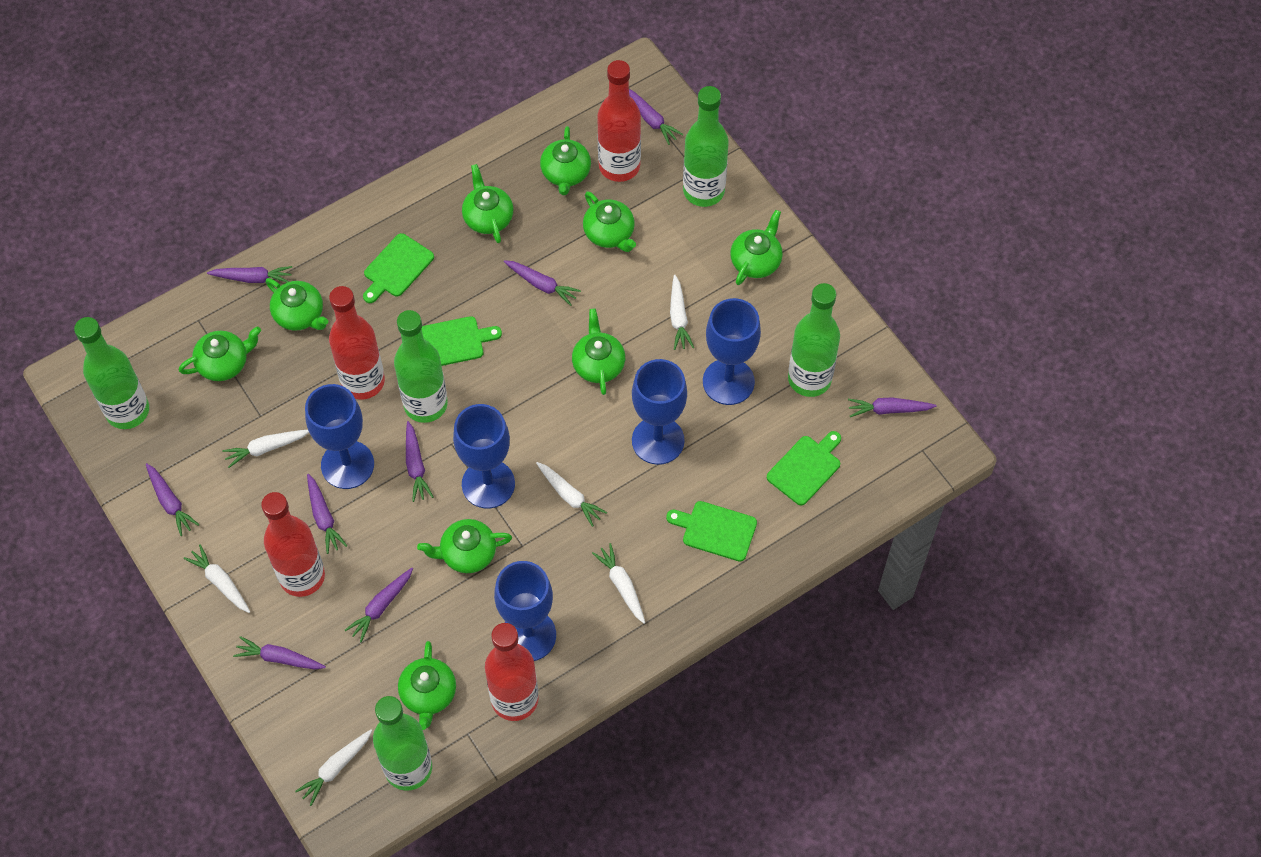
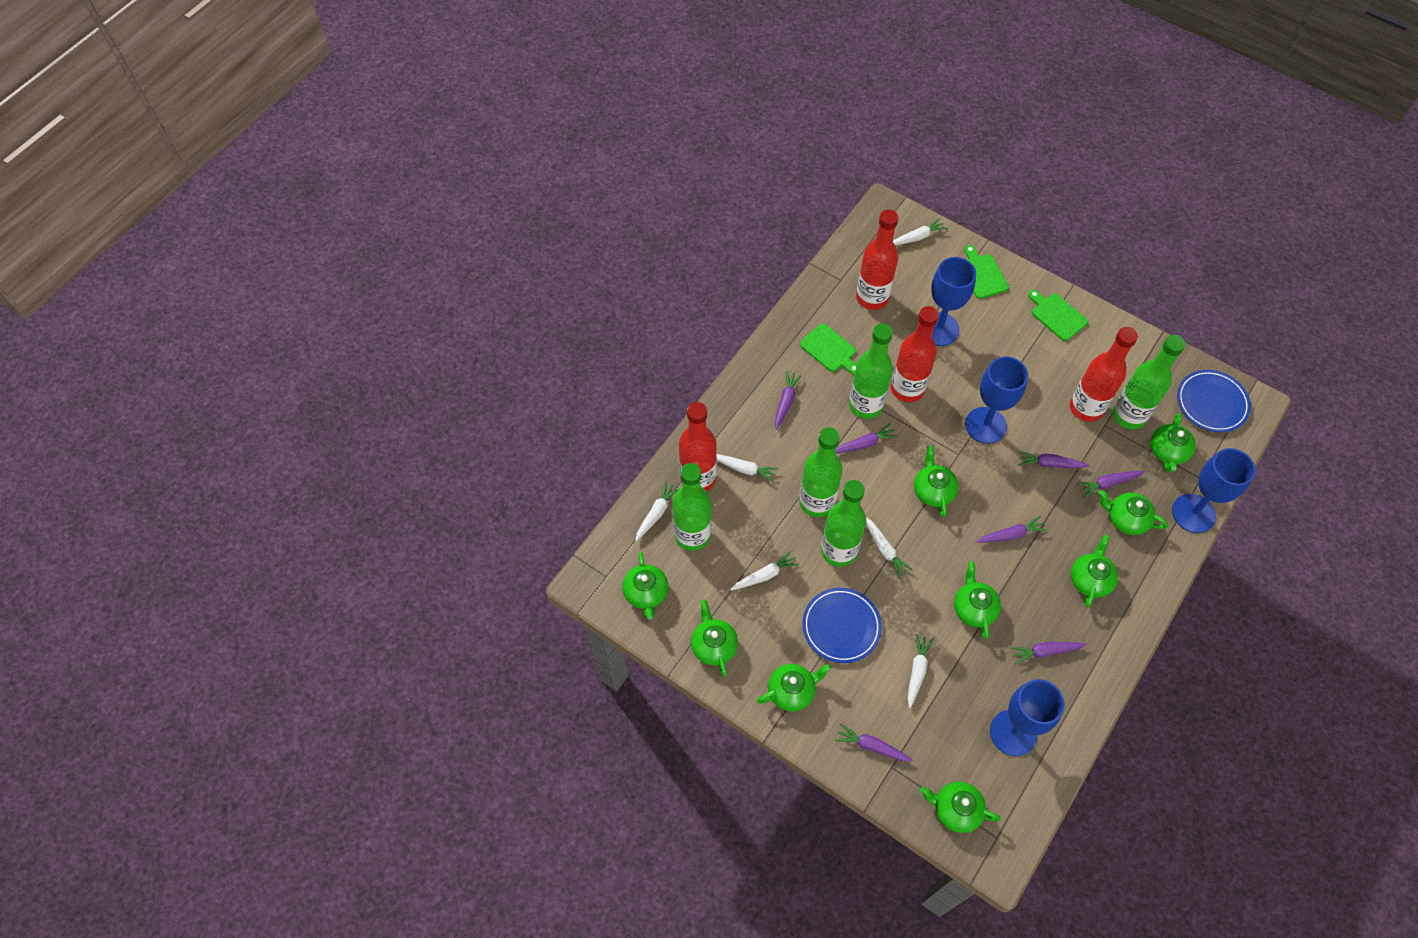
blue goblet: 5 -> 4
blue plate: 0 -> 2
green cutting board: 4 -> 3
purple carrot: 9 -> 7

